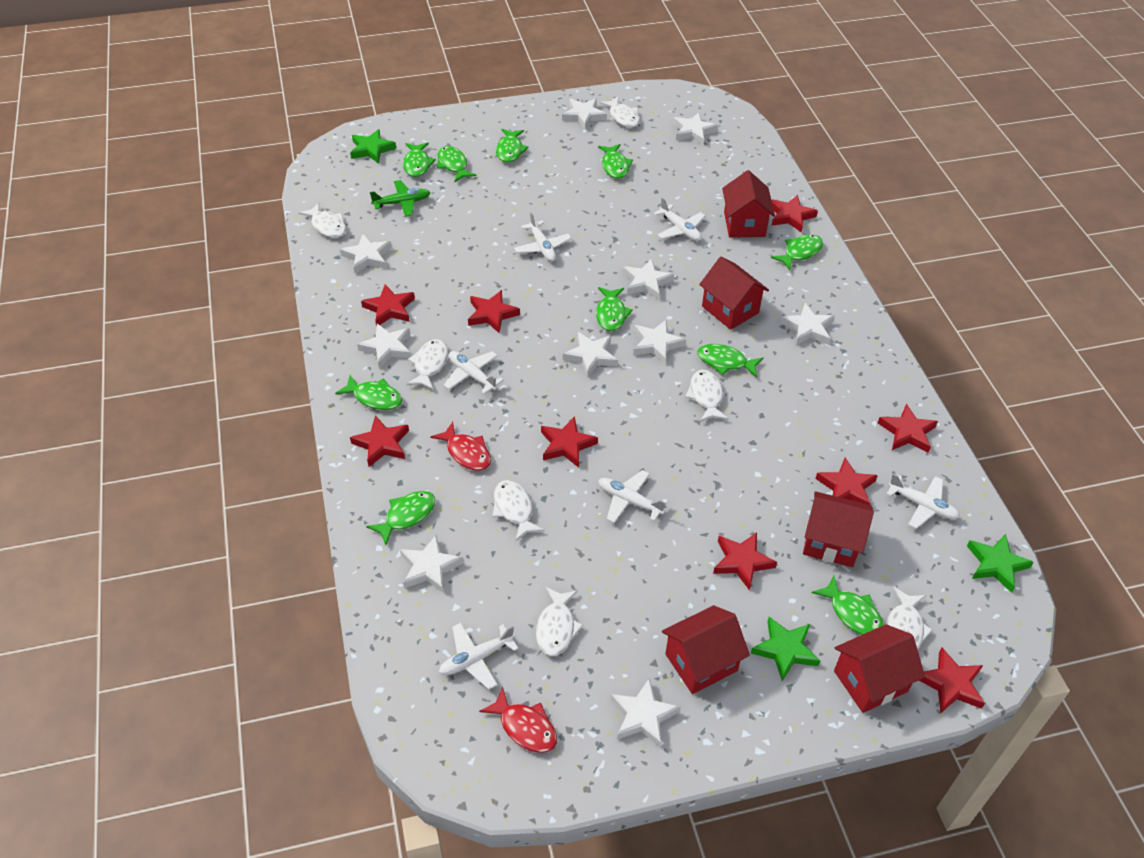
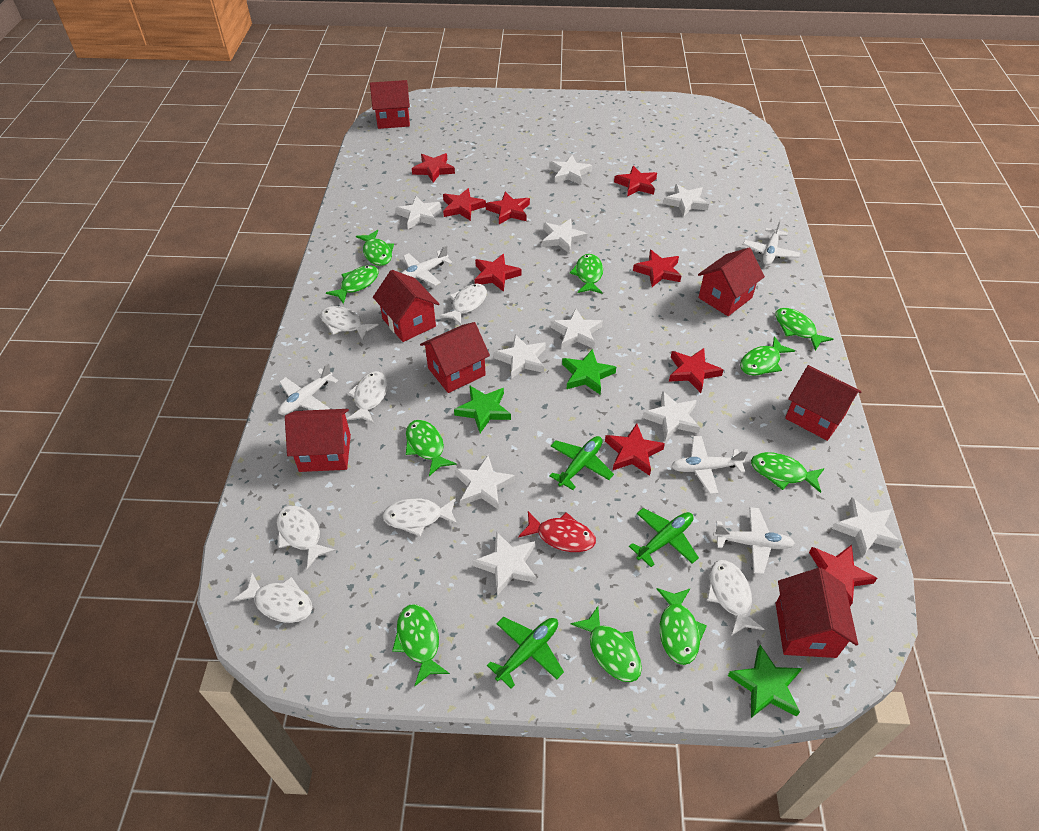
green plane: 1 -> 3
red fish: 2 -> 1
red house: 5 -> 7
white plane: 6 -> 5

